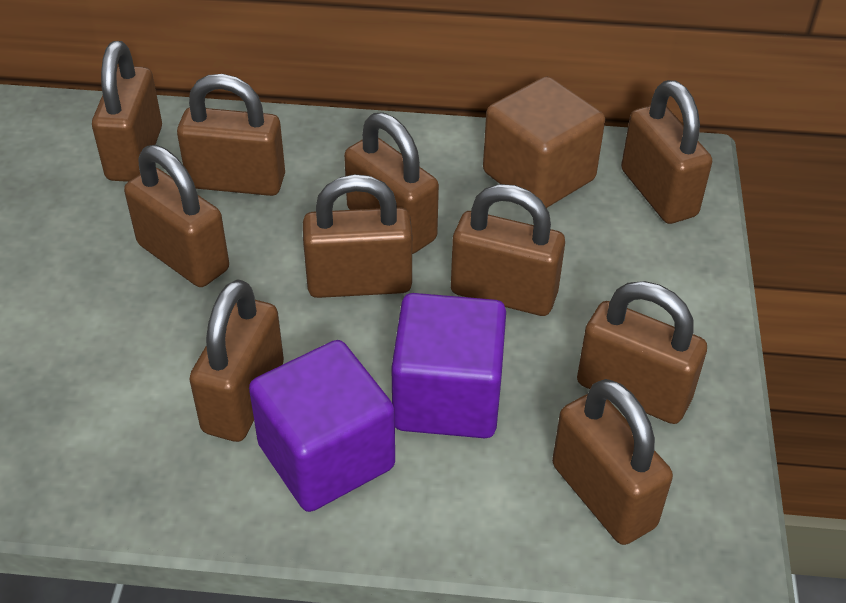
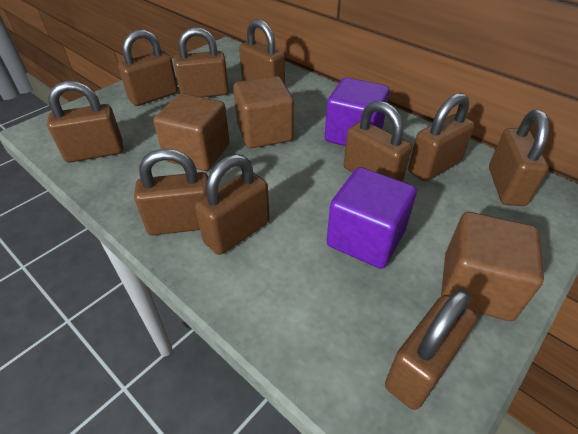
brown cube: 1 -> 3

